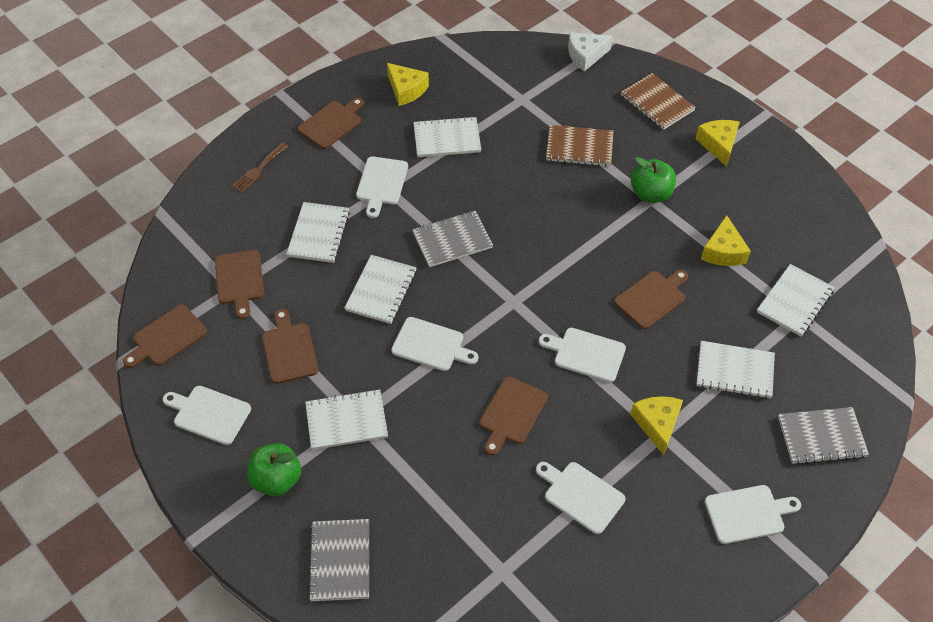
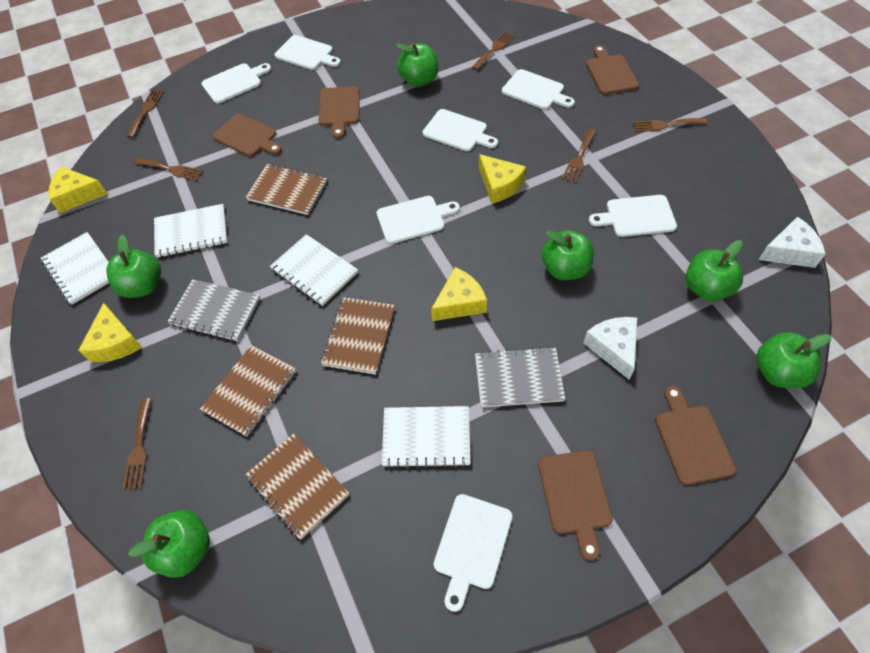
brown cutting board: 6 -> 5
brown fork: 1 -> 6
brown notebook: 2 -> 4
green apple: 2 -> 6
grey notebook: 3 -> 2
white cheese: 1 -> 2
white cutting board: 6 -> 7
white notebook: 6 -> 4

